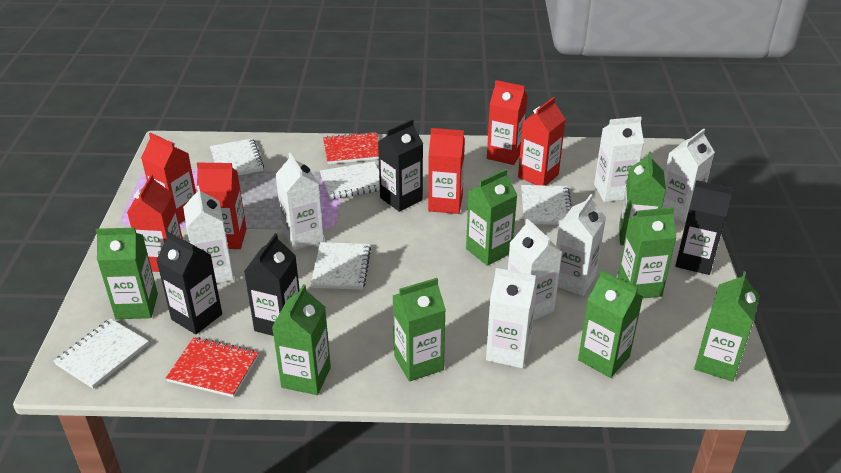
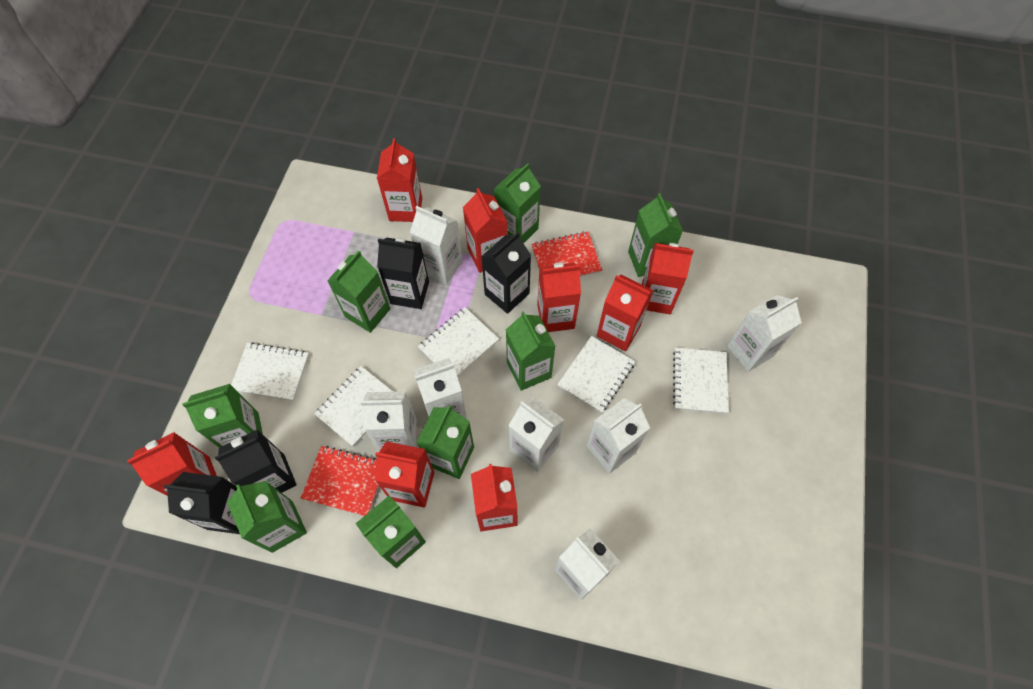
red carton: 6 -> 8

